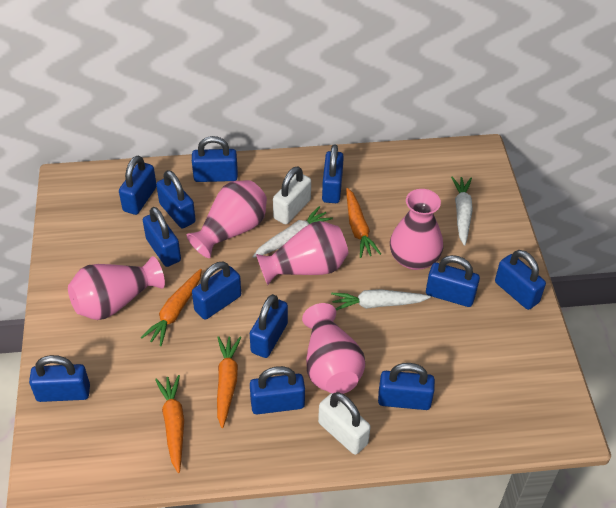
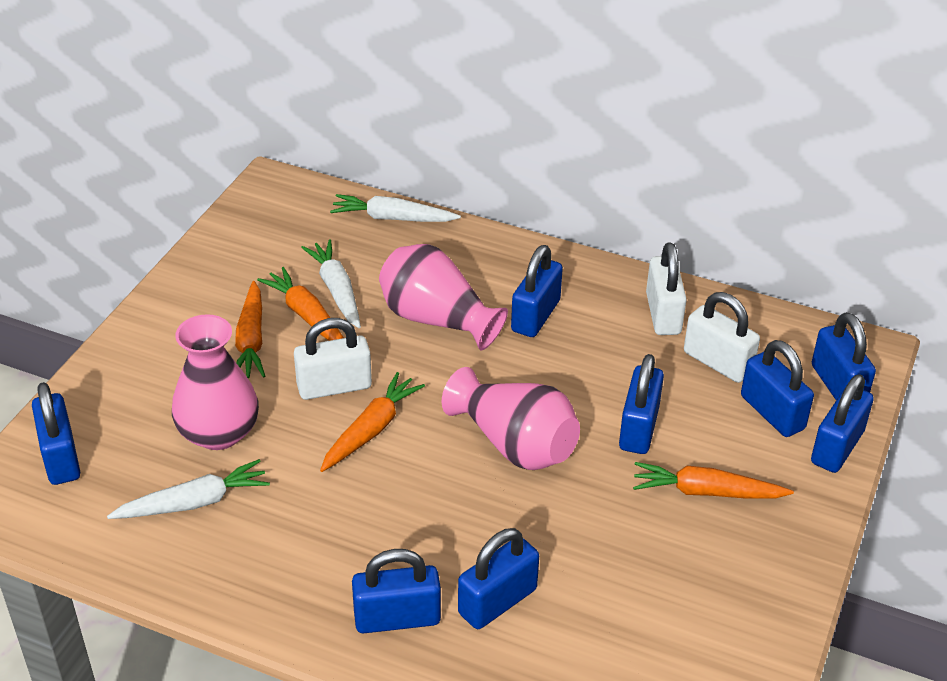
blue padlock: 12 -> 8
pink vase: 5 -> 3
white padlock: 2 -> 3

